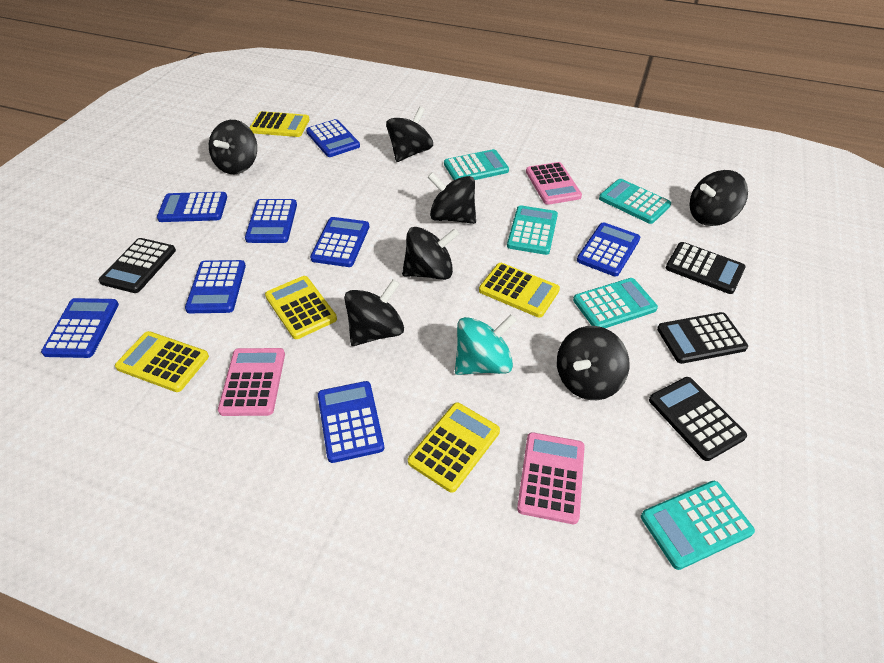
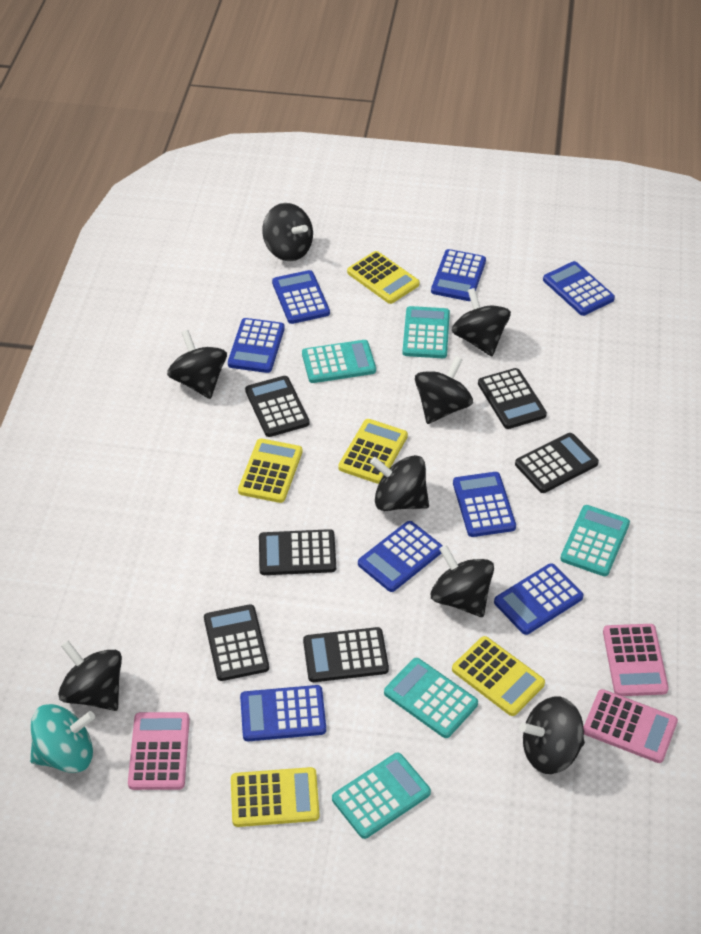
black calculator: 4 -> 6
black spinning top: 7 -> 8

